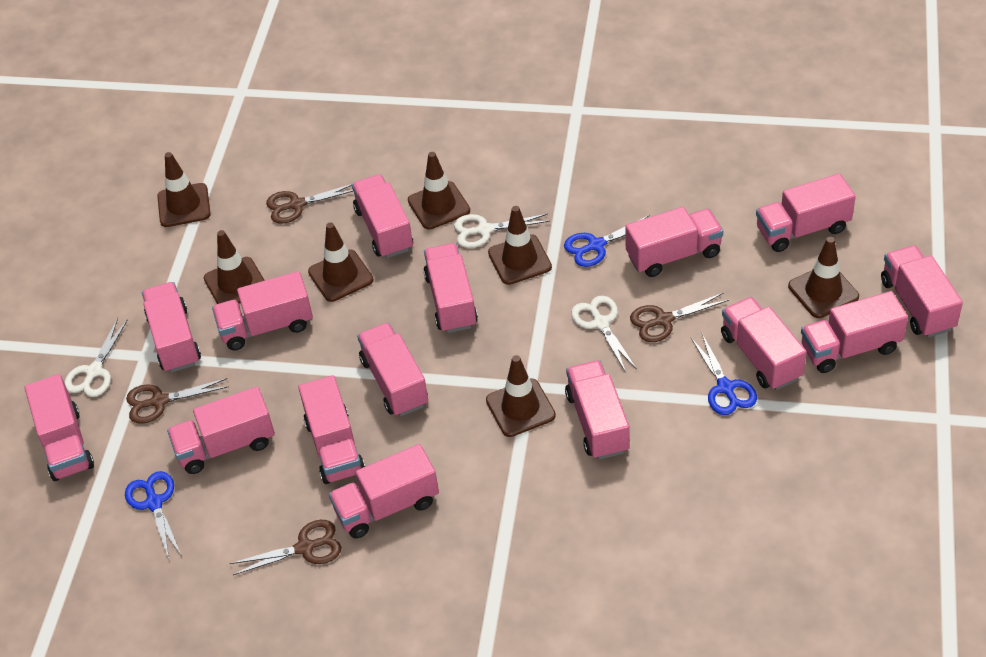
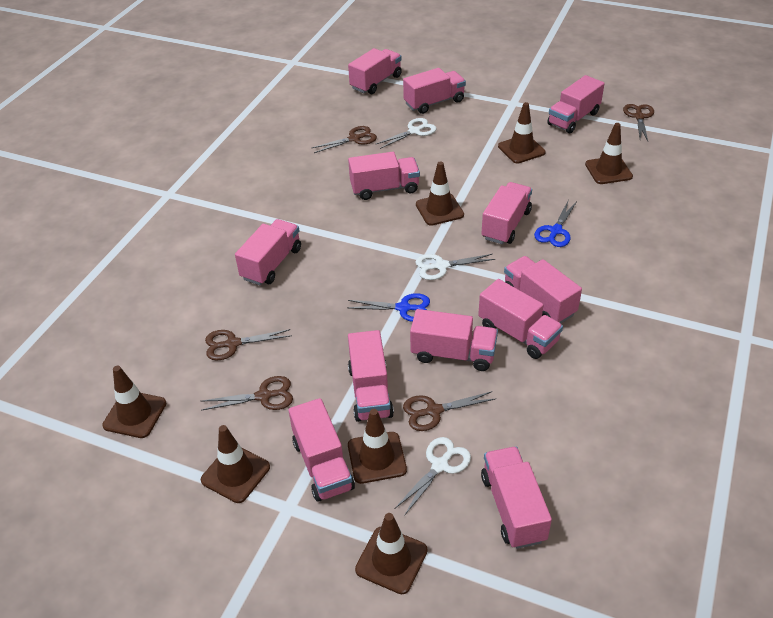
blue scissors: 3 -> 2
brown scissors: 4 -> 5
pink truck: 15 -> 12

